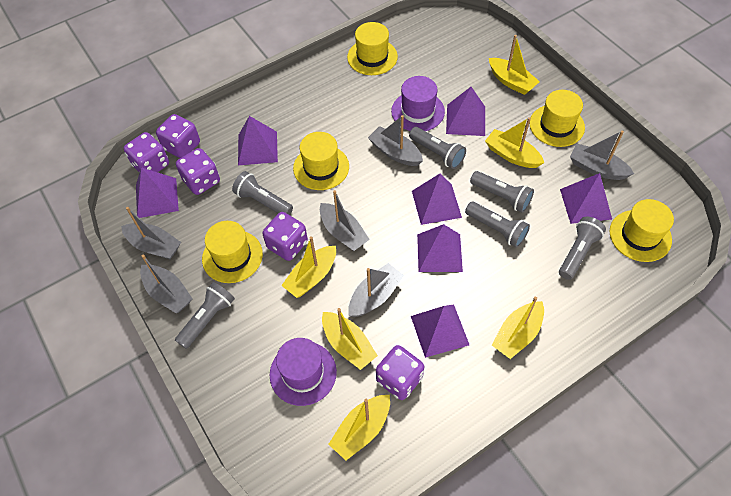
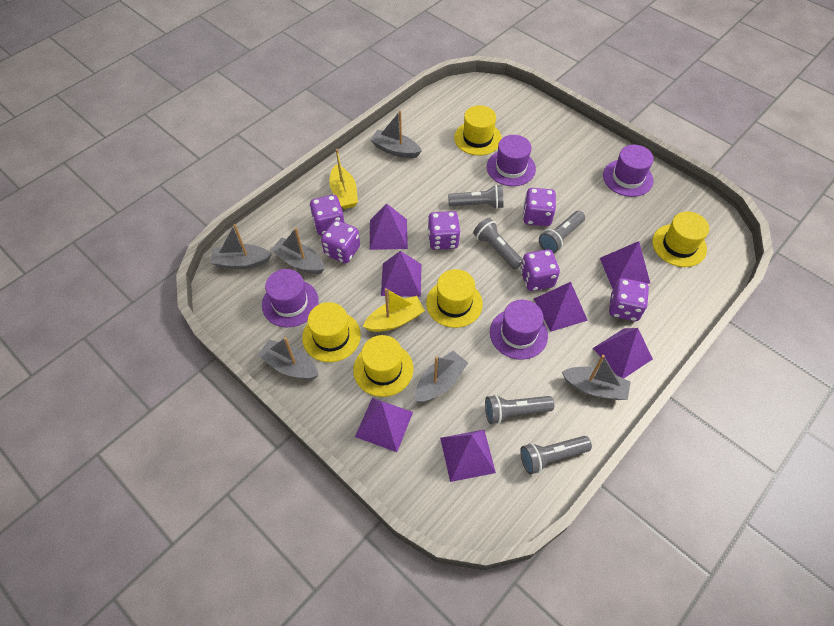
grey flashlight: 6 -> 5
purple dice: 5 -> 6
purple hat: 2 -> 4
yellow boat: 6 -> 2

